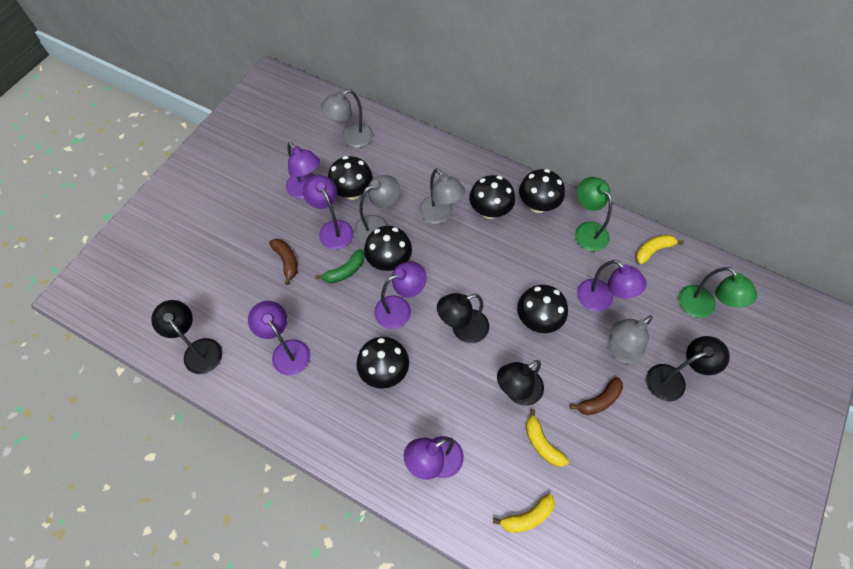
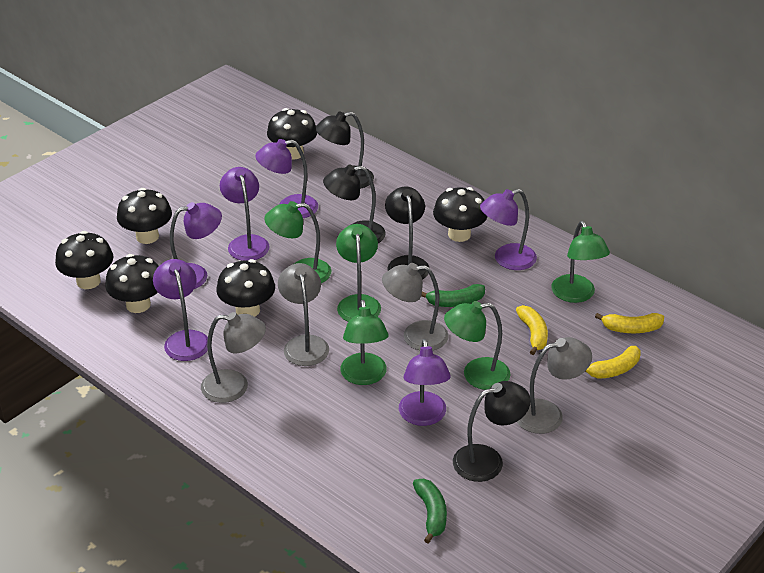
brown banana: 2 -> 0
green banana: 1 -> 2
green lamp: 2 -> 5

